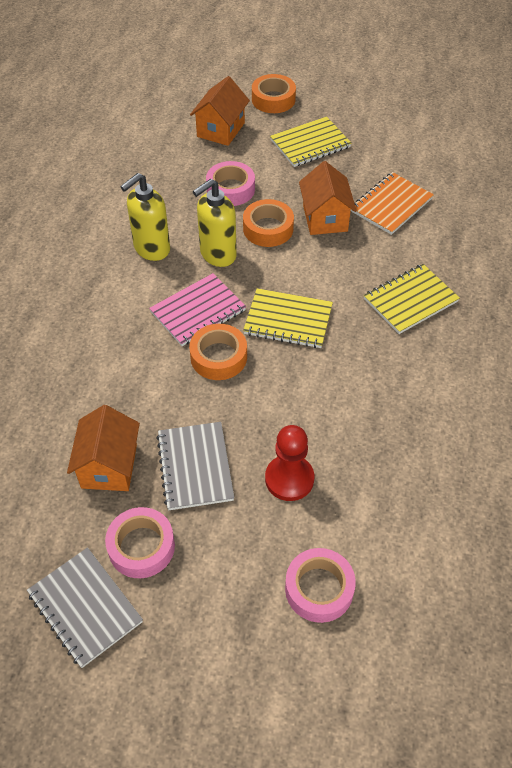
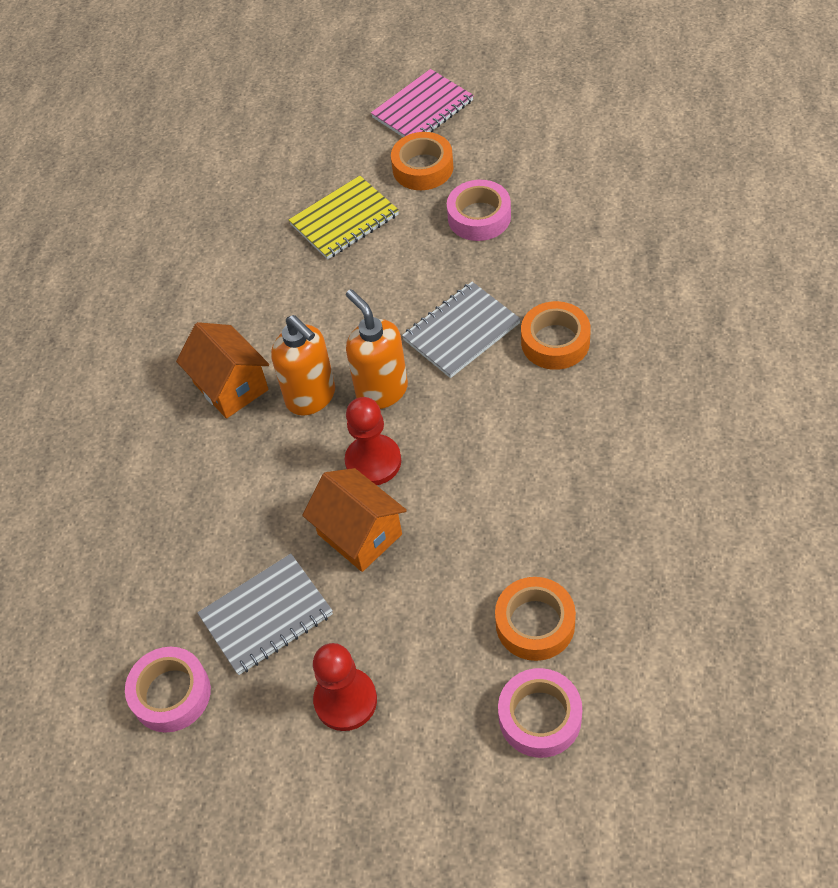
orange house: 3 -> 2
orange notebook: 1 -> 0
orange soap dispenser: 0 -> 2
red pawn: 1 -> 2
yellow notebook: 3 -> 1
yellow soap dispenser: 2 -> 0

